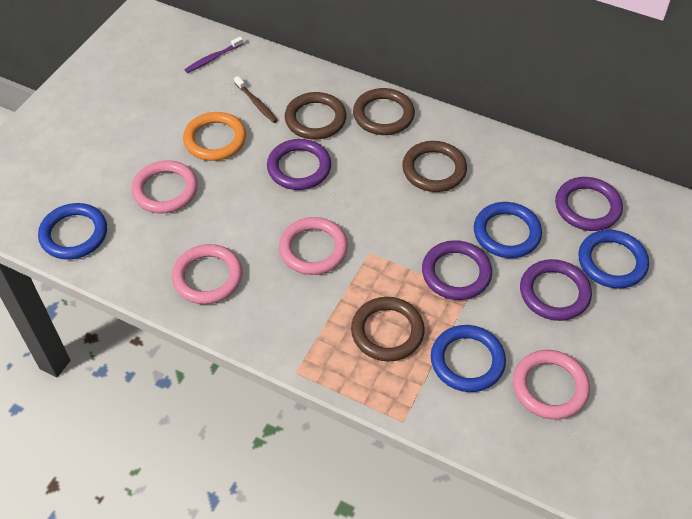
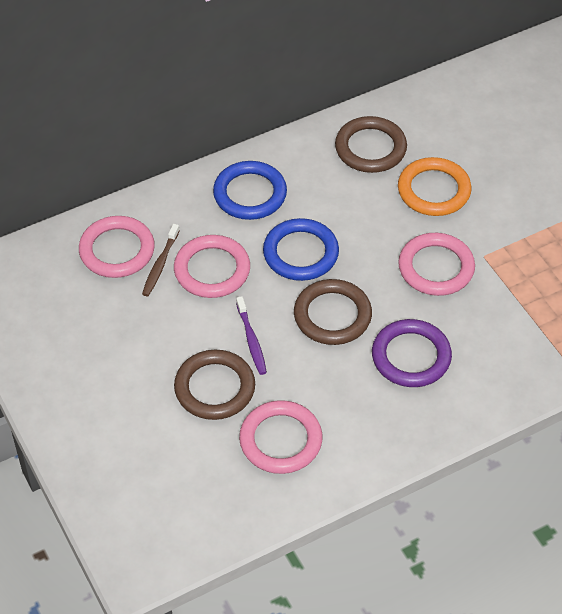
blue ring: 4 -> 2
brown ring: 4 -> 3
purple ring: 4 -> 1

